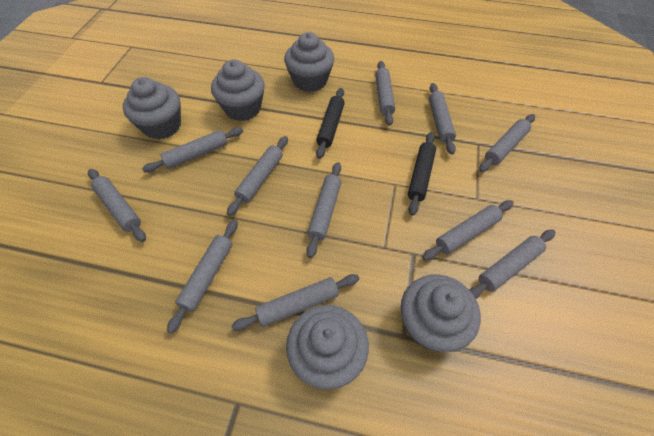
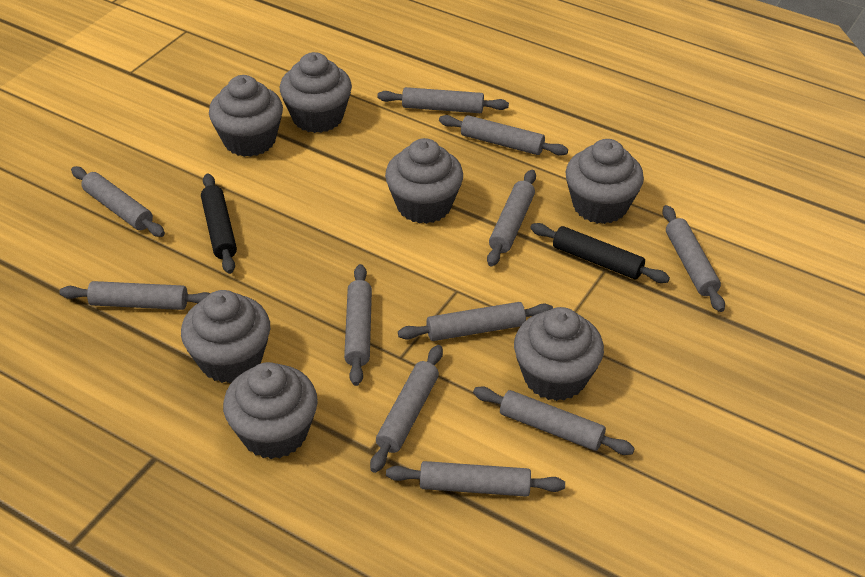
grey cupcake: 5 -> 7

